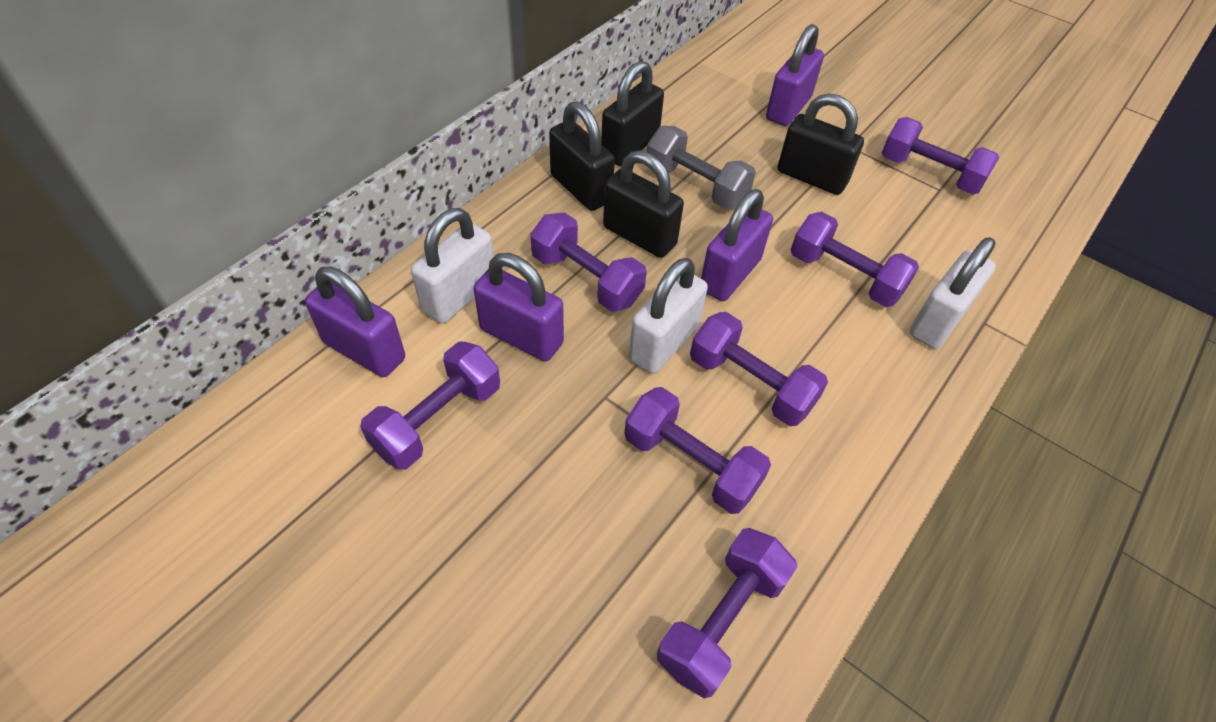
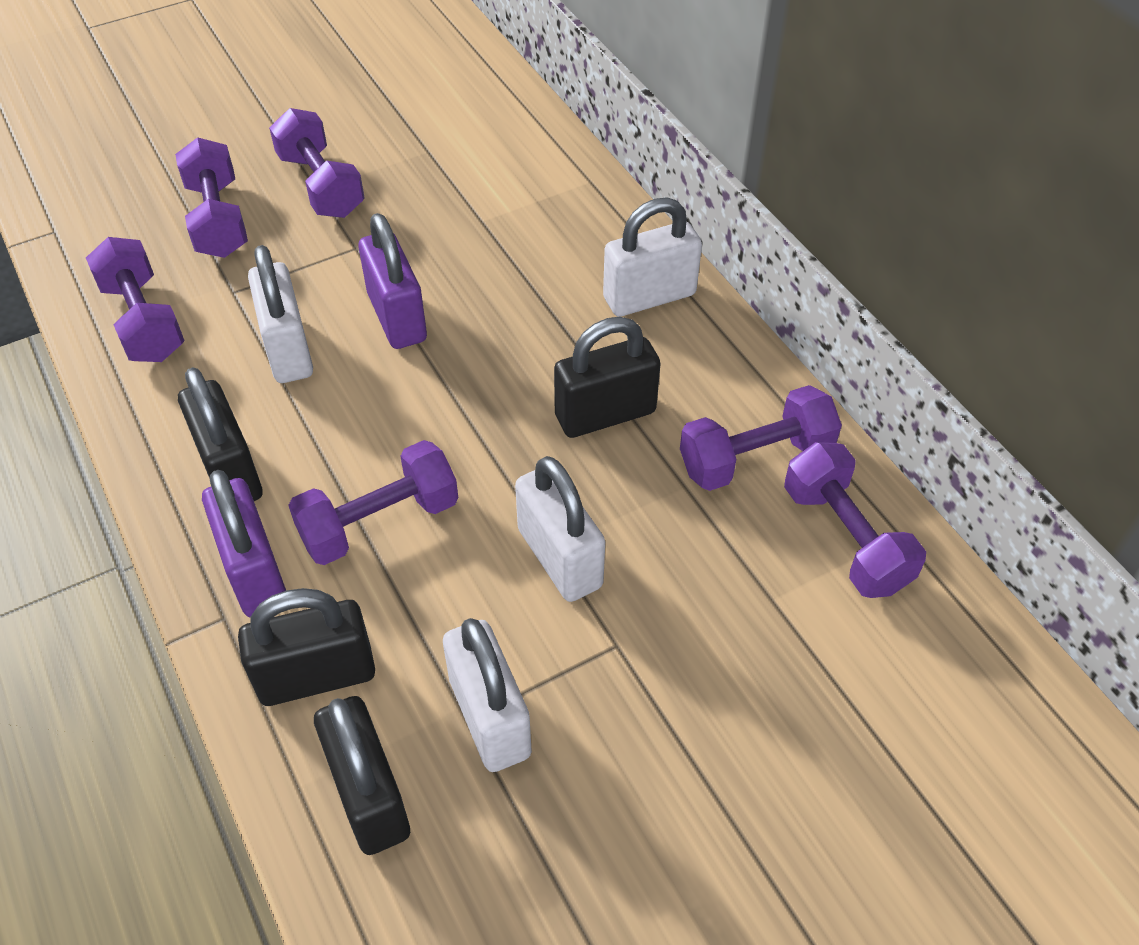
grey dumbbell: 1 -> 0
purple dumbbell: 7 -> 6
purple padlock: 4 -> 2
white padlock: 3 -> 4

